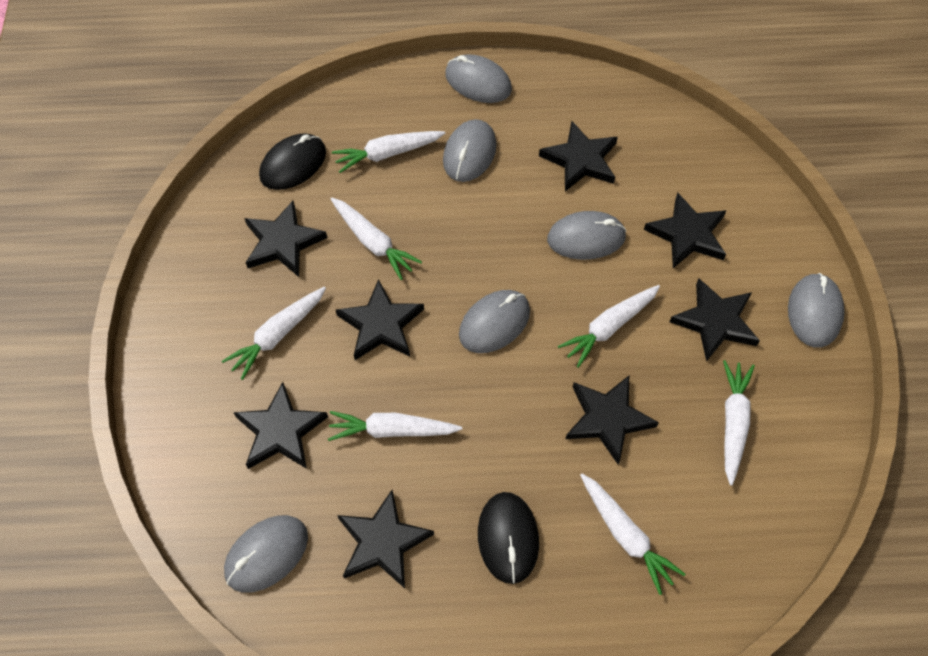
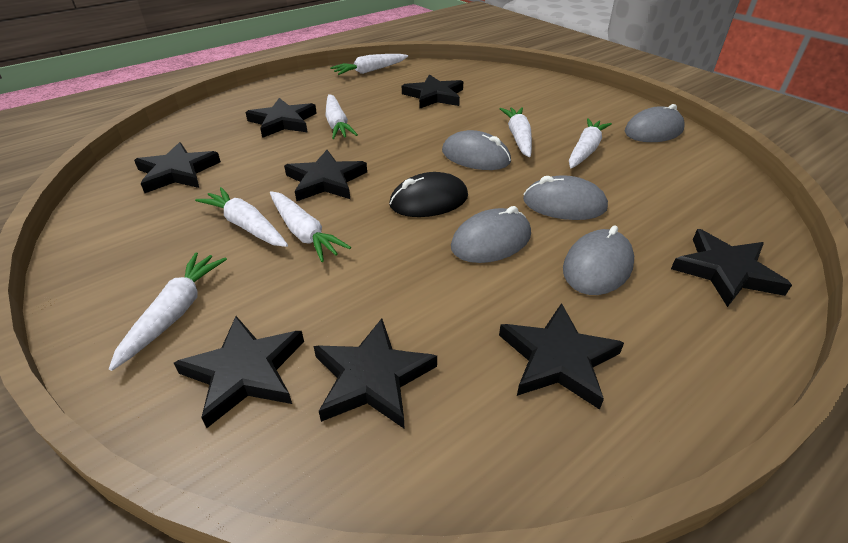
black mouse: 2 -> 1
grey mouse: 6 -> 5

